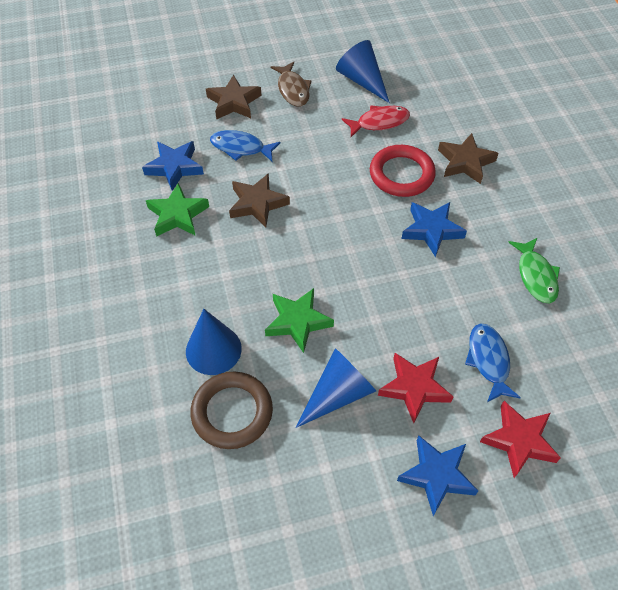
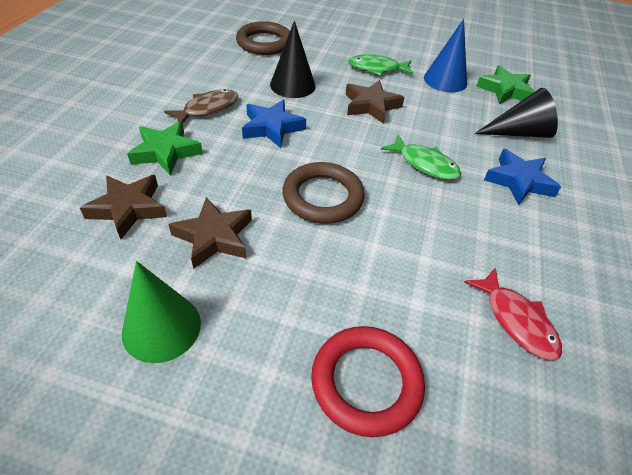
black cone: 0 -> 2
blue cone: 3 -> 1
blue fish: 2 -> 0
blue star: 3 -> 2
brown ring: 1 -> 2
green cone: 0 -> 1
green fish: 1 -> 2
red star: 2 -> 0

